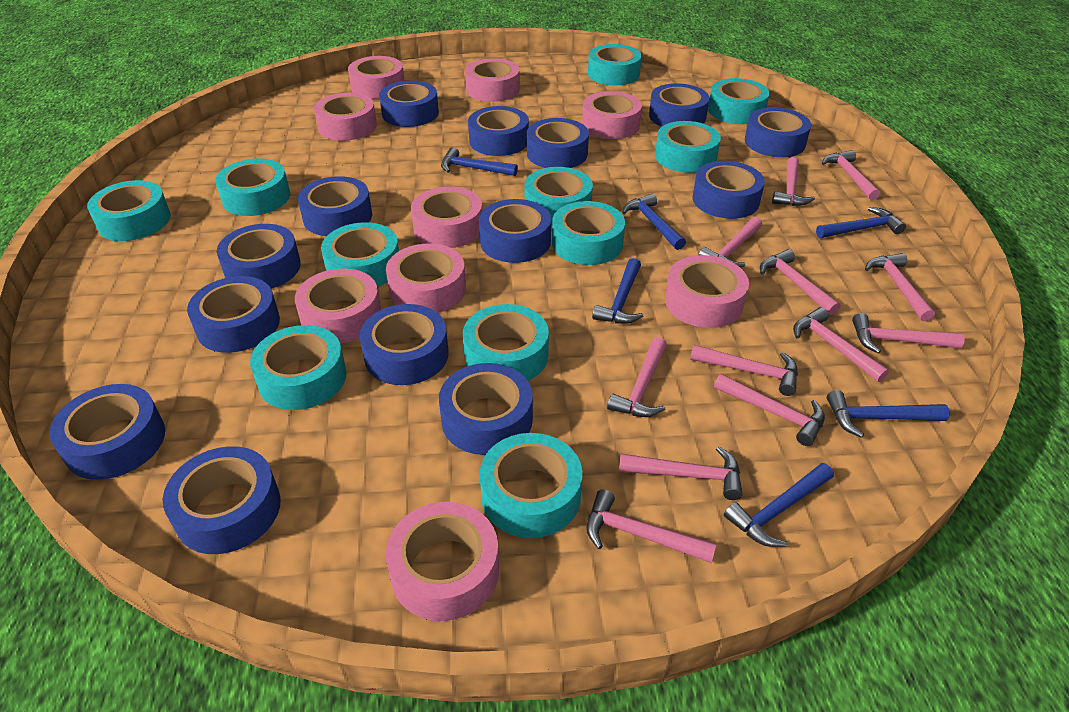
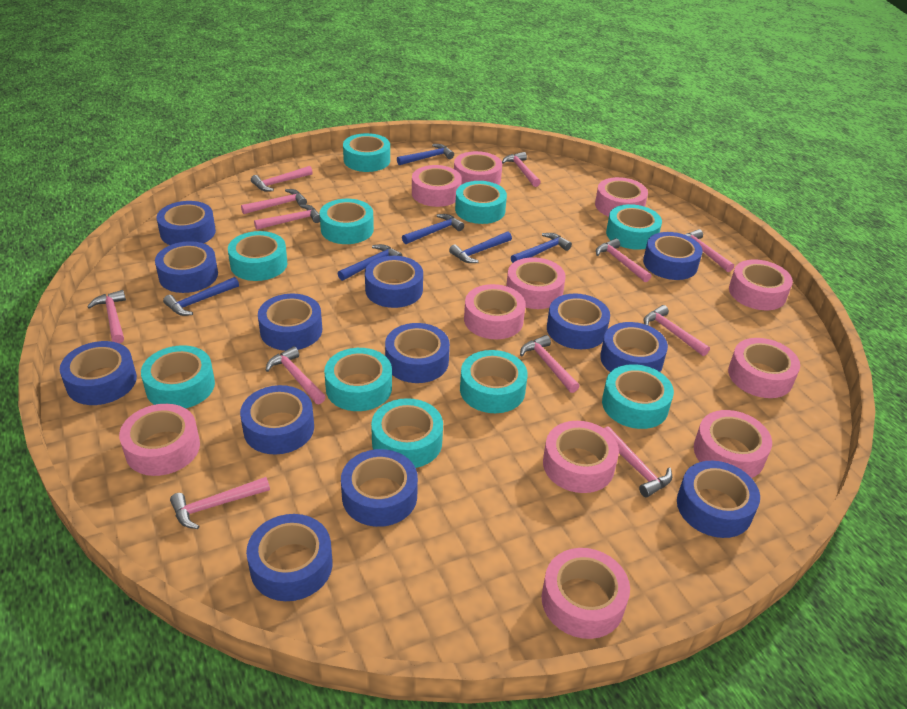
blue tape: 14 -> 13
pink tape: 9 -> 11
turquoise tape: 11 -> 10

